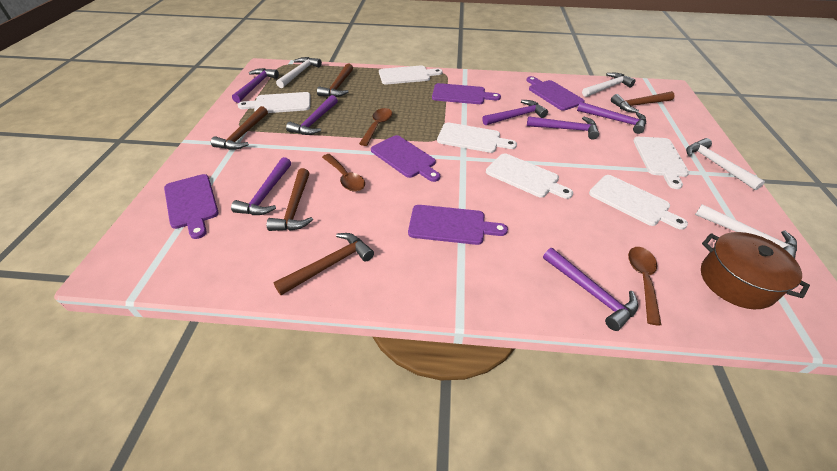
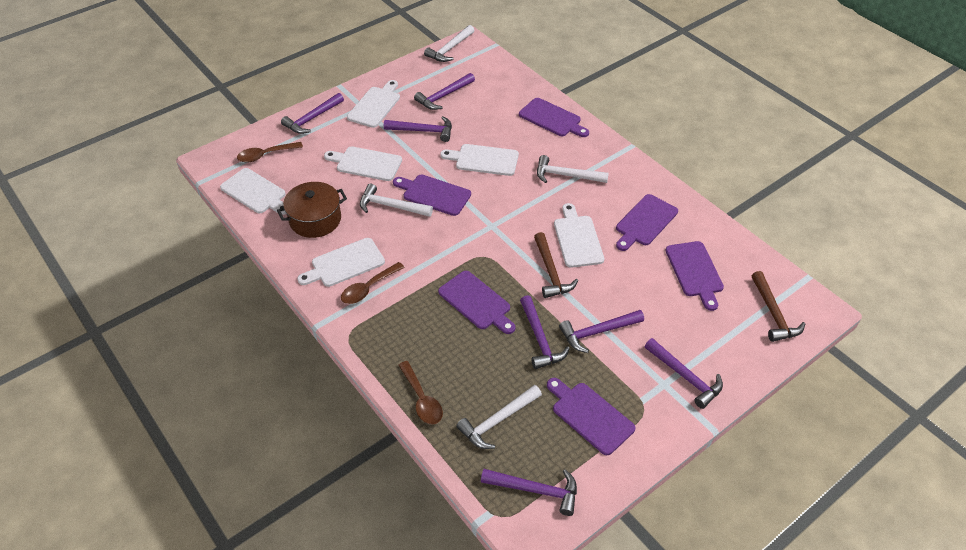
brown hammer: 5 -> 2
purple cutting board: 5 -> 6

